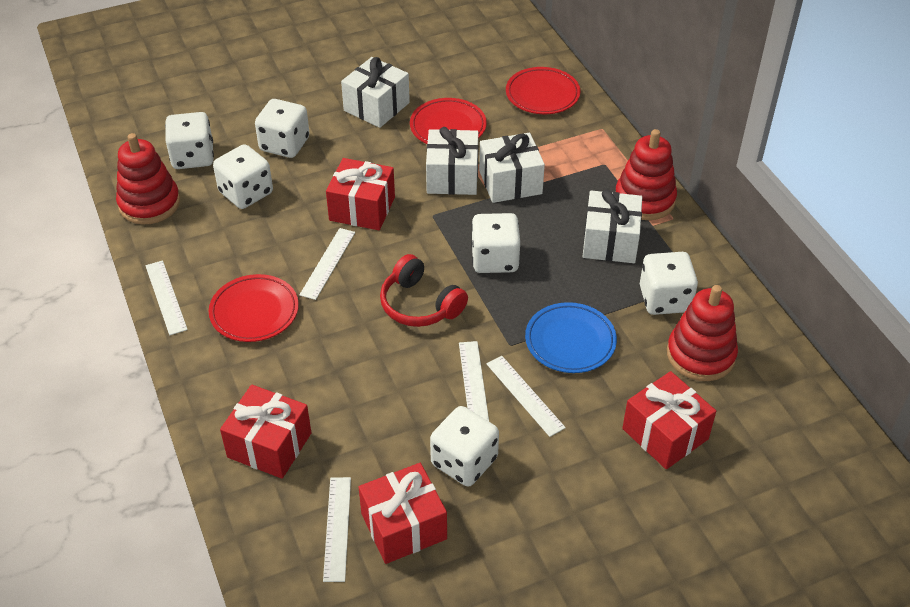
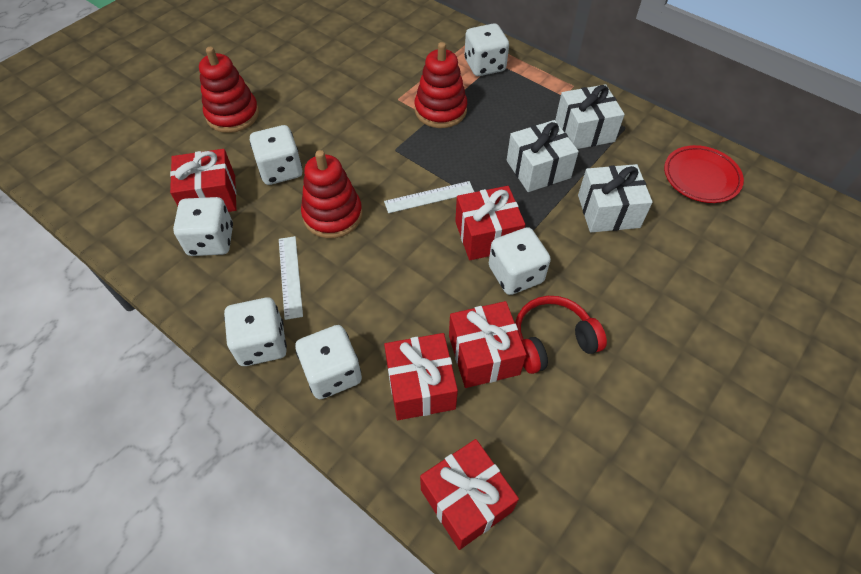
blue plate: 1 -> 0
red gift: 4 -> 5
red plate: 3 -> 1
white gift: 4 -> 3
white ruler: 5 -> 2

